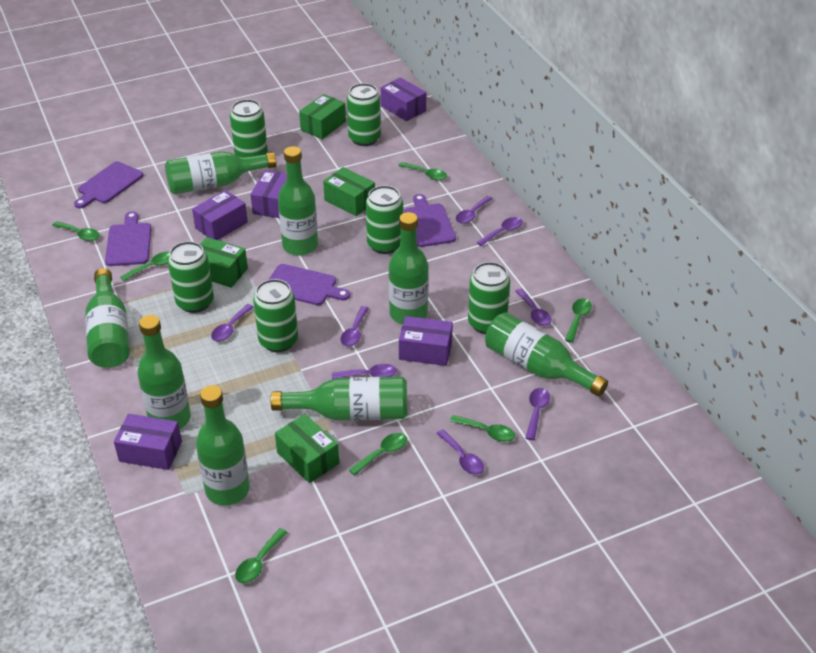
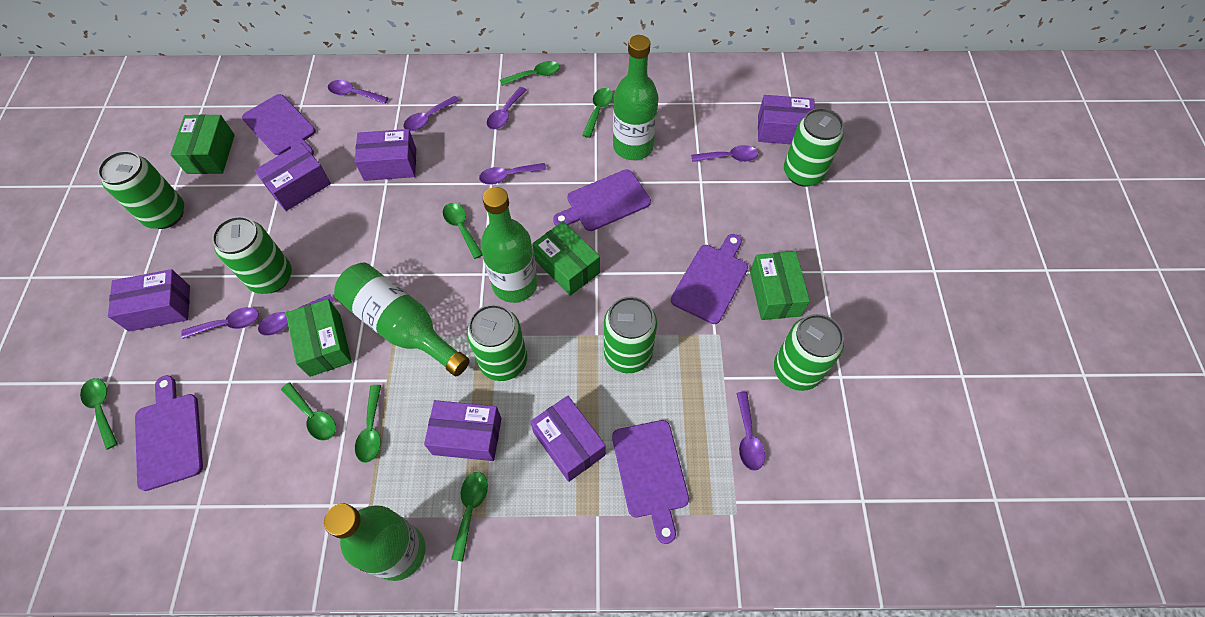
green bottle: 8 -> 4
purple box: 5 -> 6
purple cutting board: 4 -> 5

